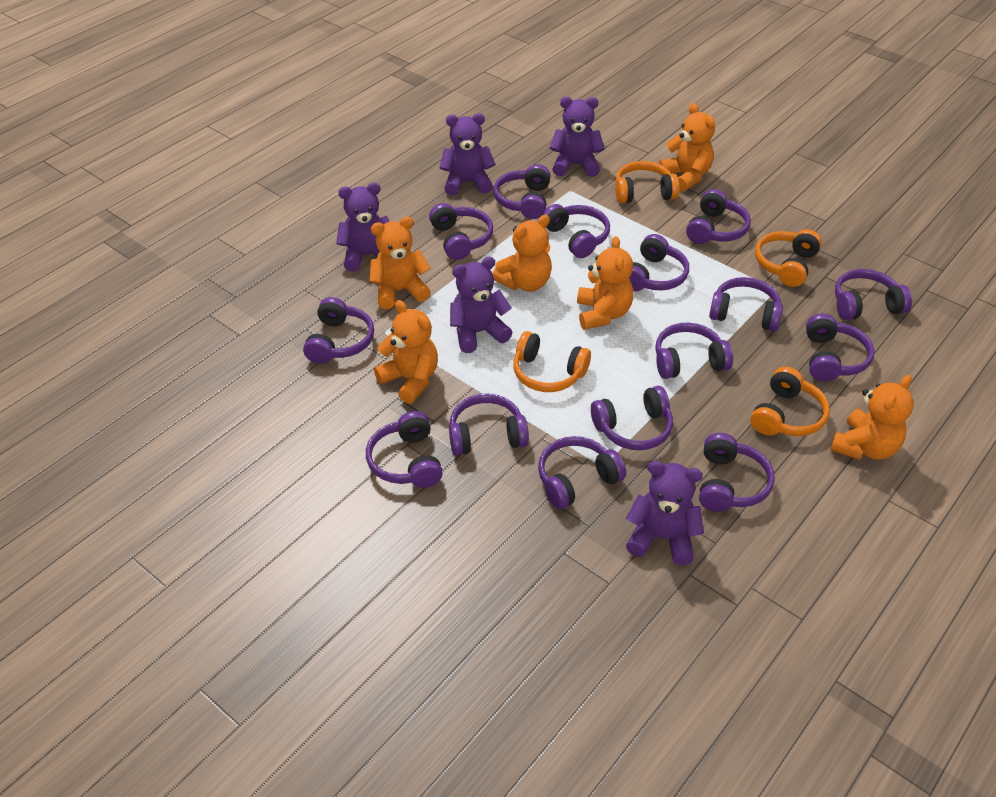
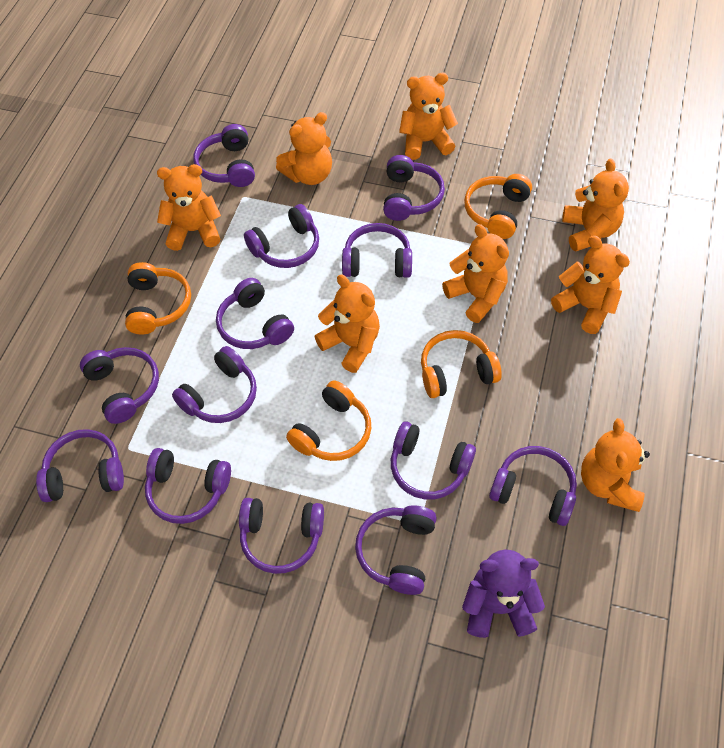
orange teddy bear: 6 -> 8
purple headphones: 15 -> 13
purple teddy bear: 5 -> 1

